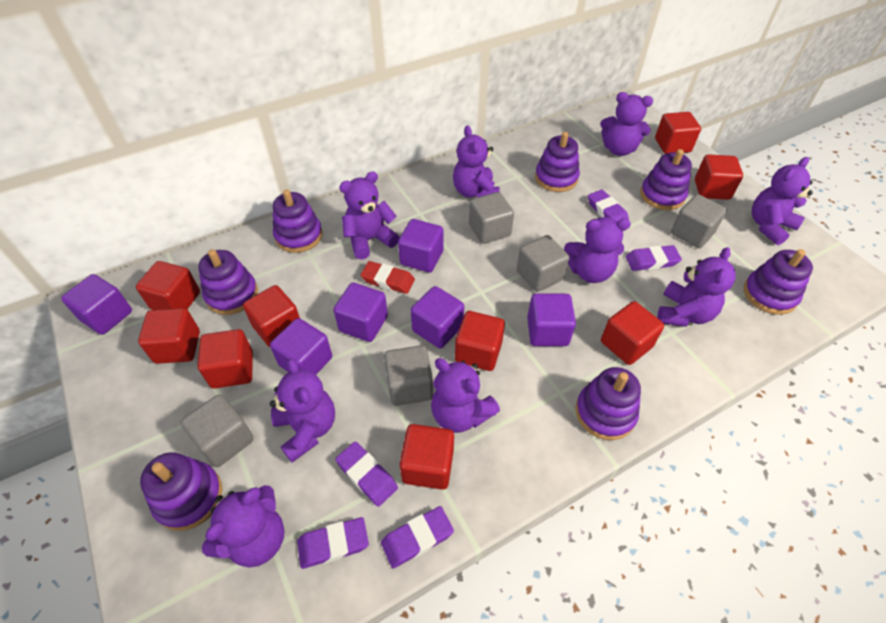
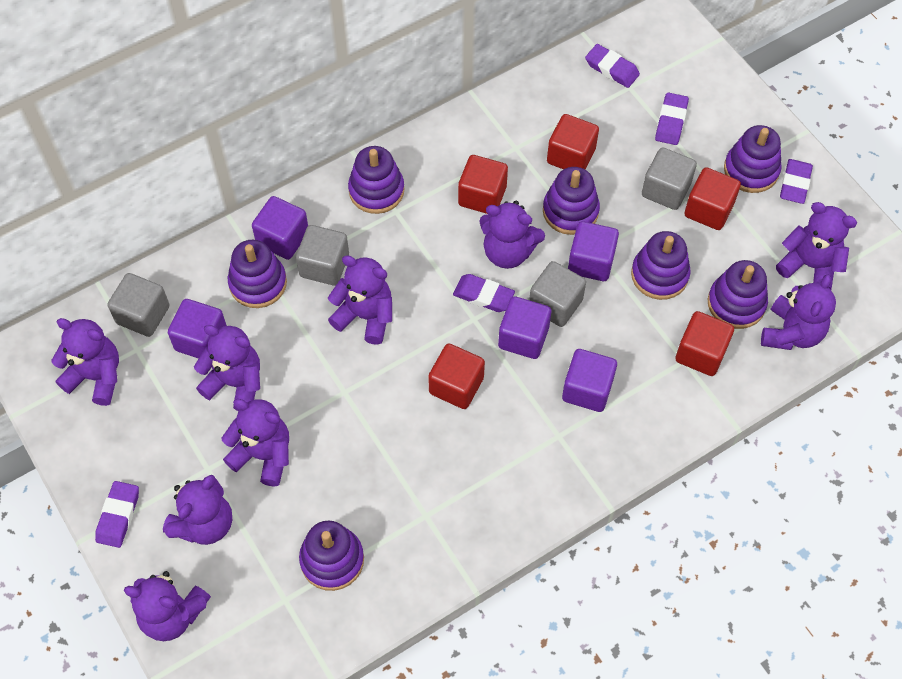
grey cube: 5 -> 4
purple cube: 6 -> 5
red cube: 9 -> 5
red eraser: 1 -> 0

